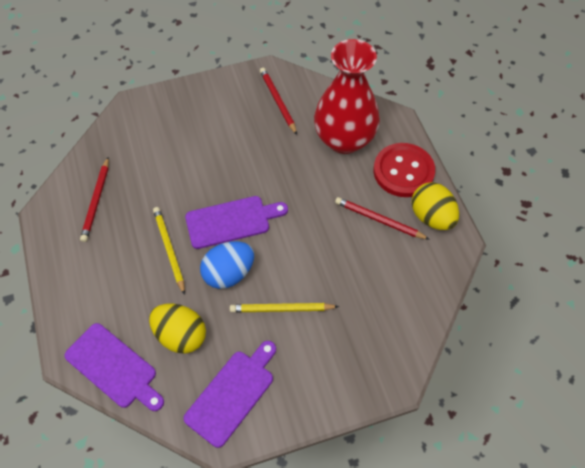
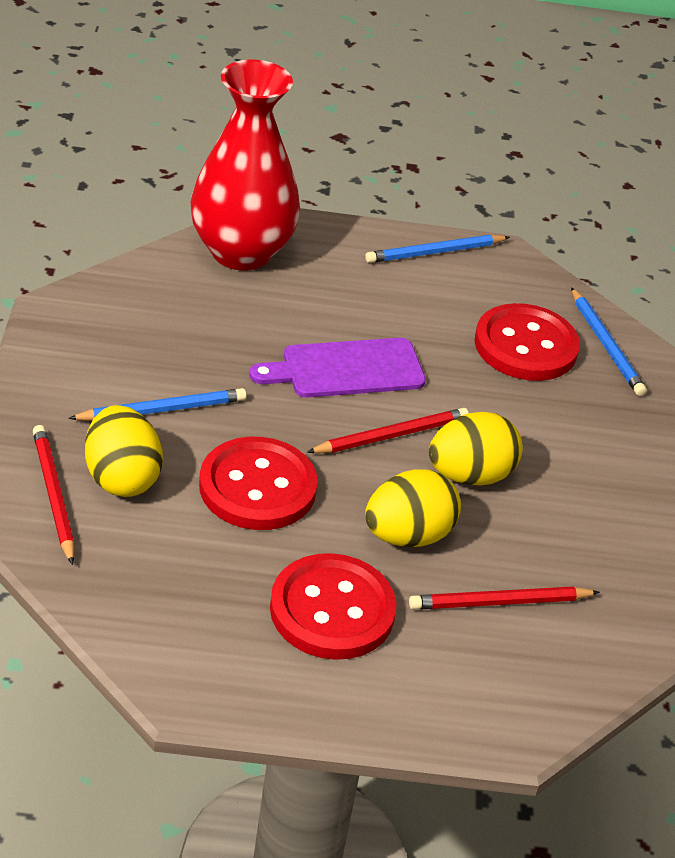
blue egg: 1 -> 0
blue pencil: 0 -> 3
purple cutting board: 3 -> 1
red button: 1 -> 3
yellow egg: 2 -> 3
yellow pencil: 2 -> 0

